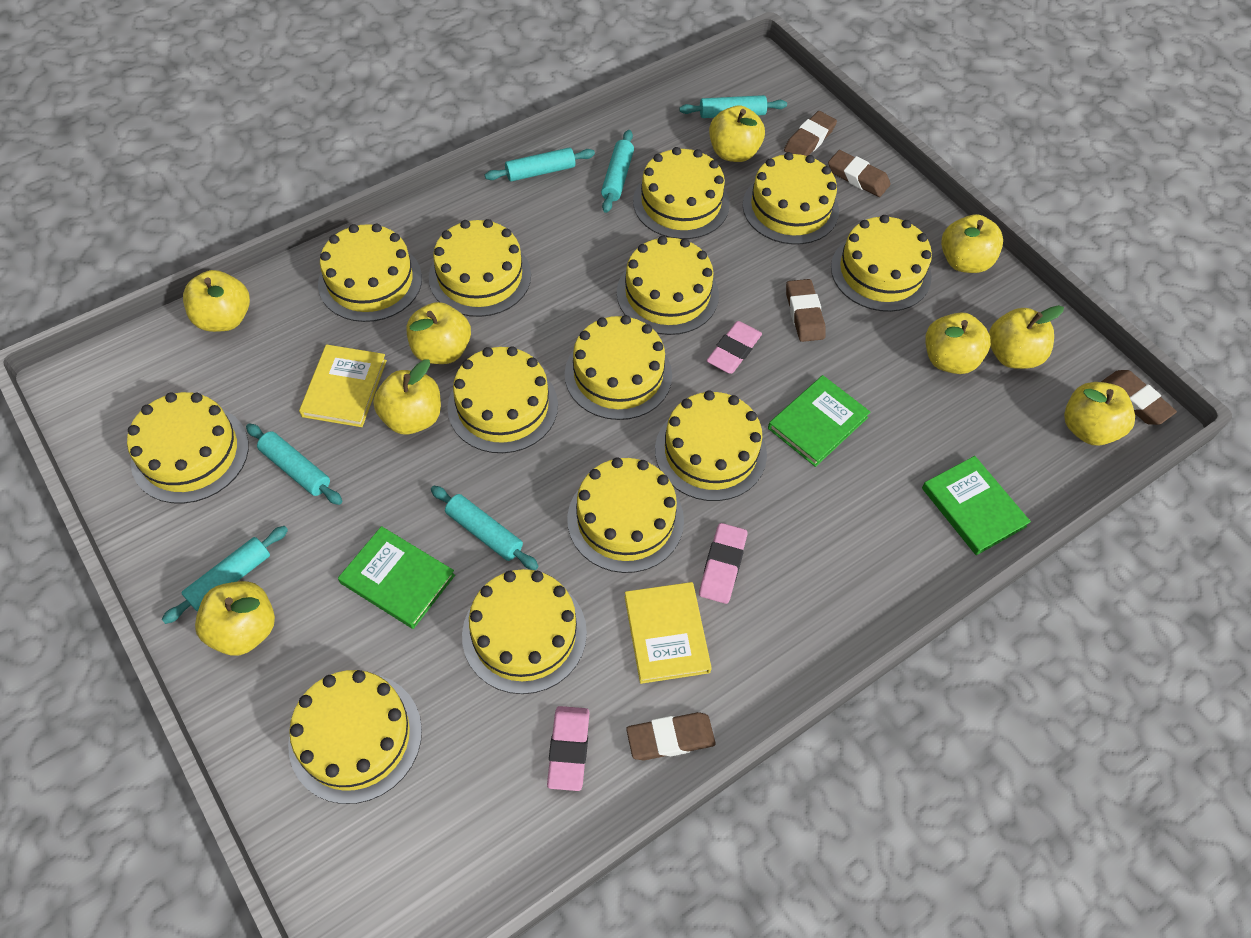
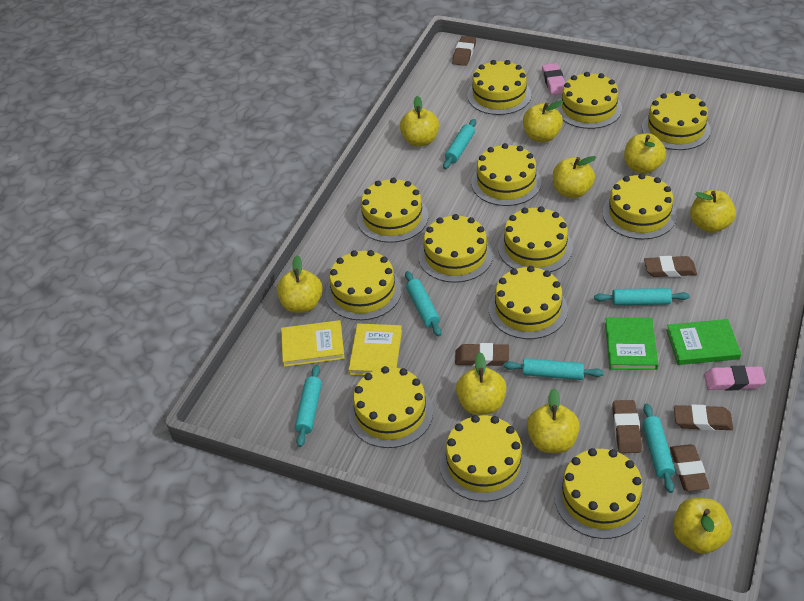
brown eraser: 5 -> 6
green book: 3 -> 2
pink eraser: 3 -> 2

